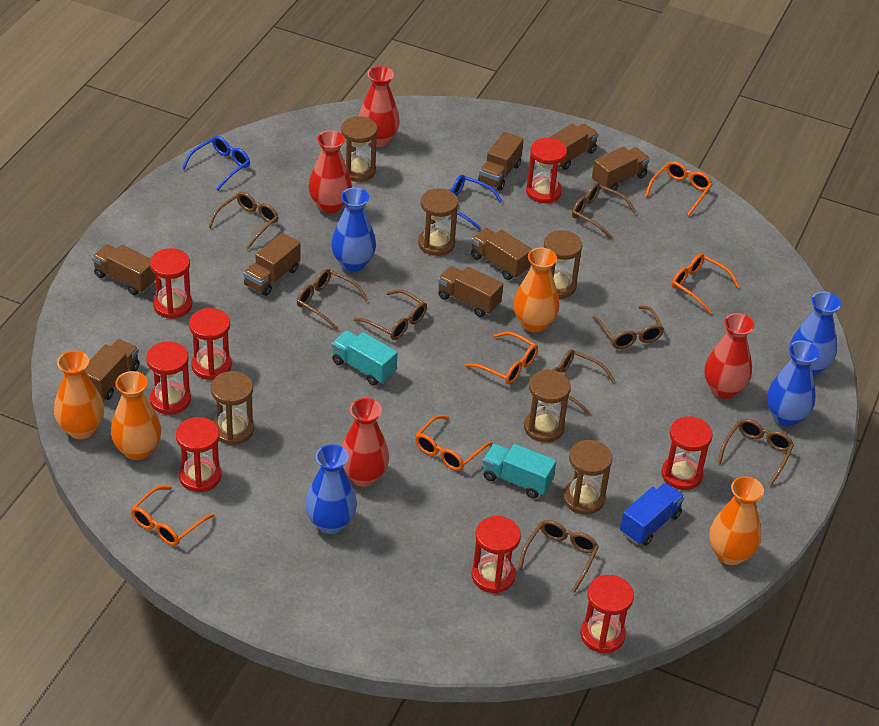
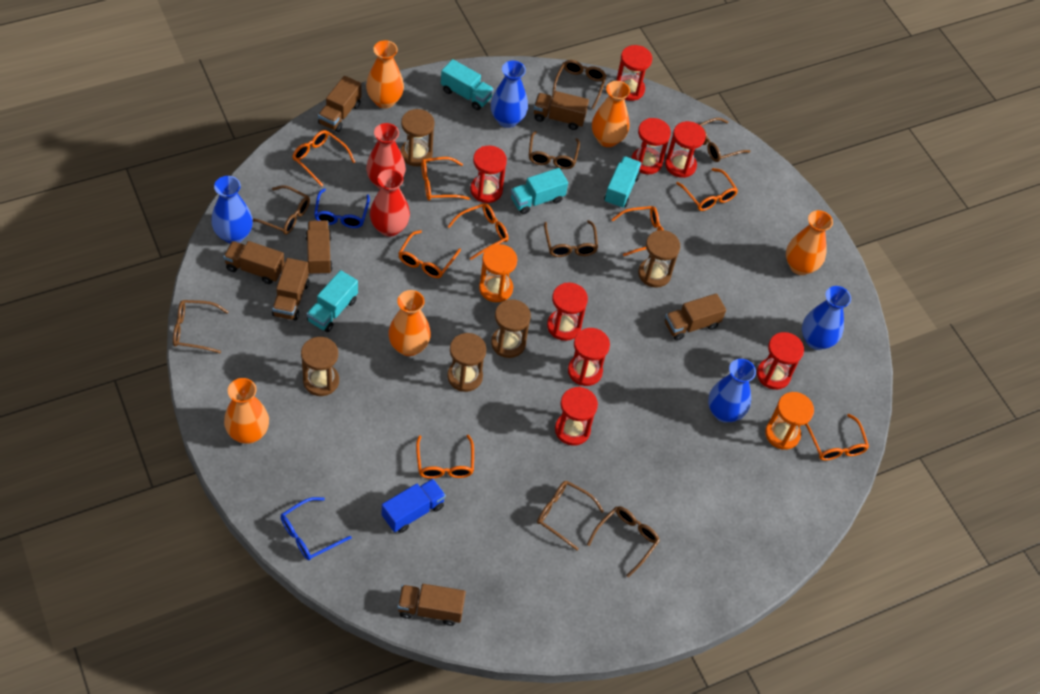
brown hourglass: 6 -> 5
brown truck: 8 -> 7
orange glasses: 5 -> 8
orange hourglass: 0 -> 2
orange vase: 4 -> 5
red vase: 4 -> 2
turquoise truck: 2 -> 4

